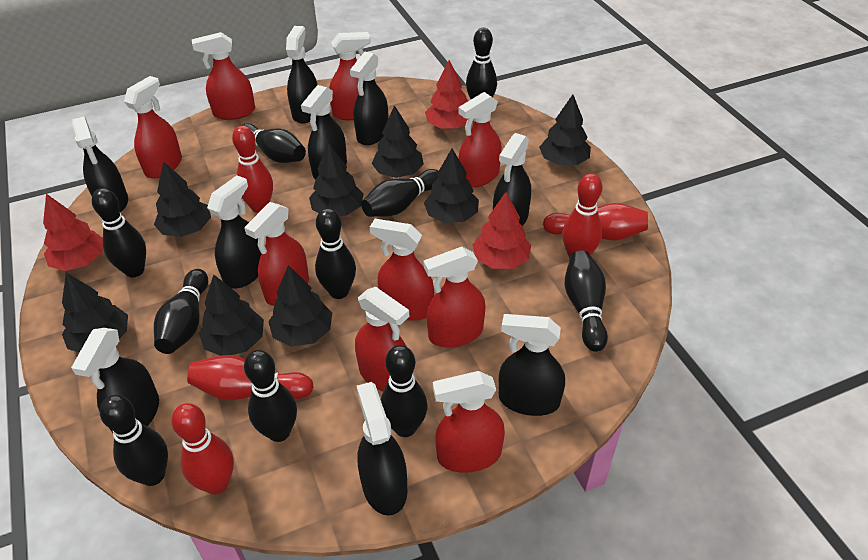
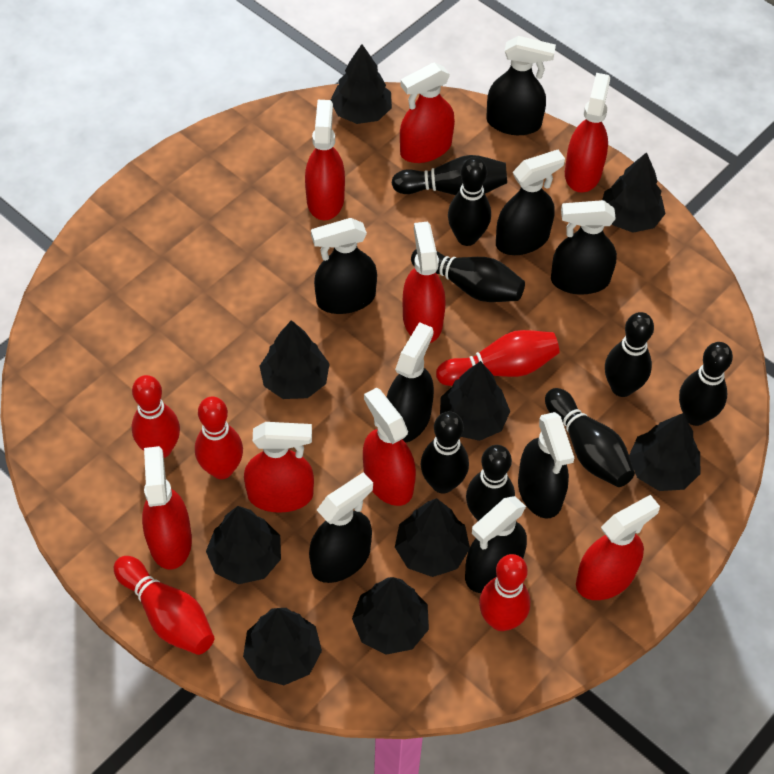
black bowling pin: 10 -> 8
black spray bottle: 9 -> 8
black tree: 8 -> 9
red spray bottle: 9 -> 8
red tree: 3 -> 0

